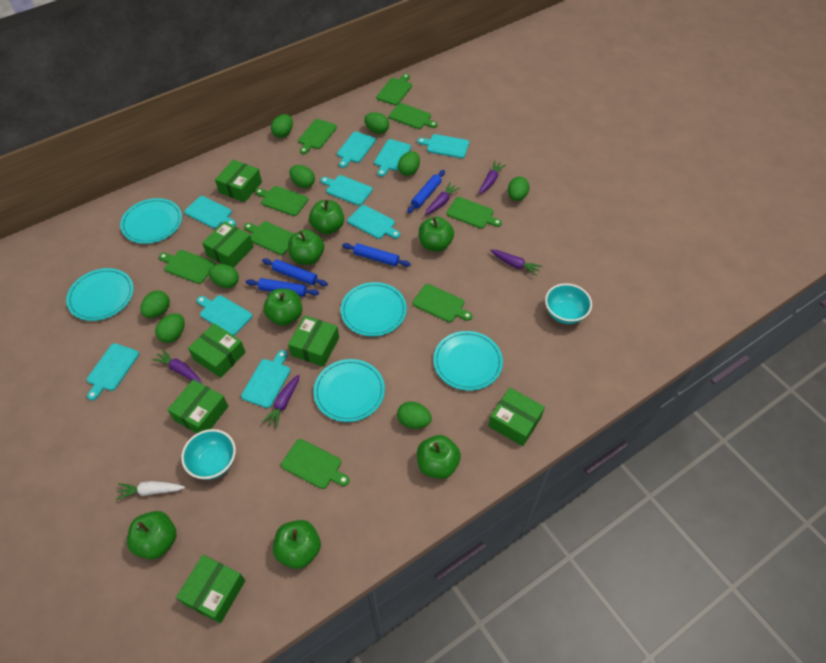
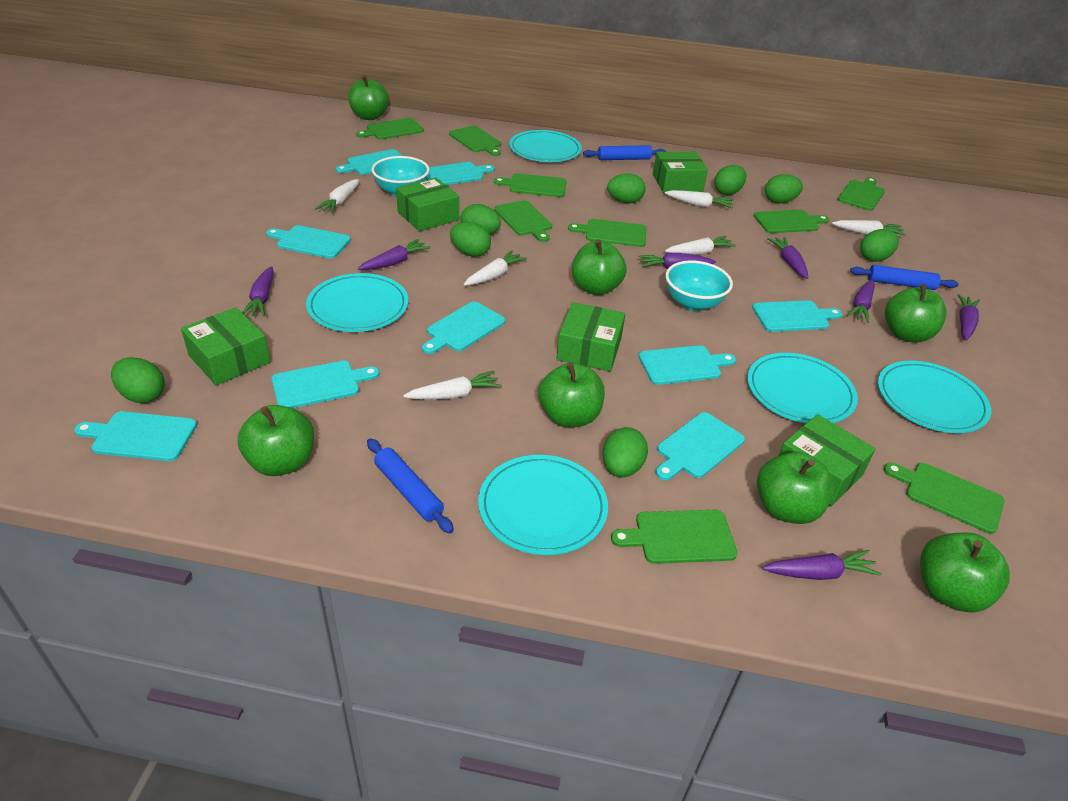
blue rolling pin: 4 -> 3
green box: 7 -> 5
green egg: 9 -> 8
purple carrot: 5 -> 7
white carrot: 1 -> 6

